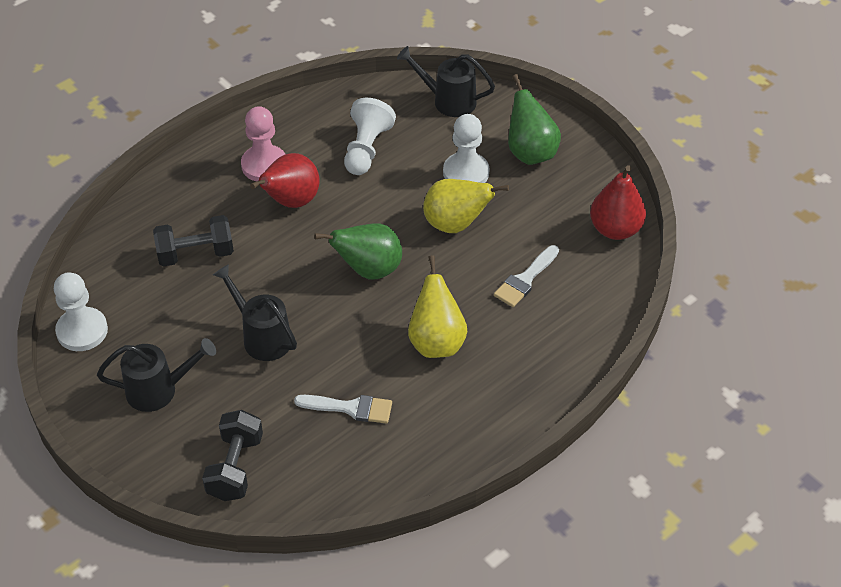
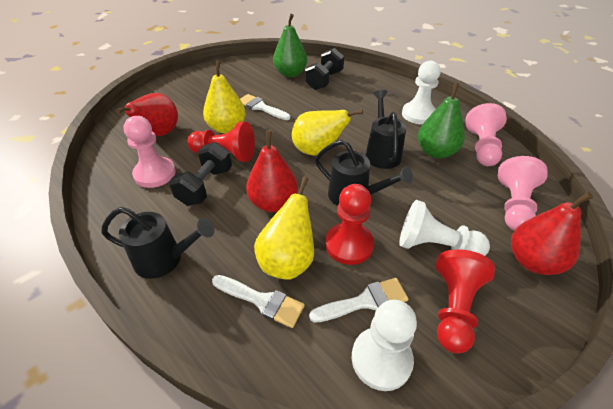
pink pawn: 1 -> 3
red pawn: 0 -> 3
red pear: 2 -> 3
white brush: 2 -> 3
yellow pear: 2 -> 3

